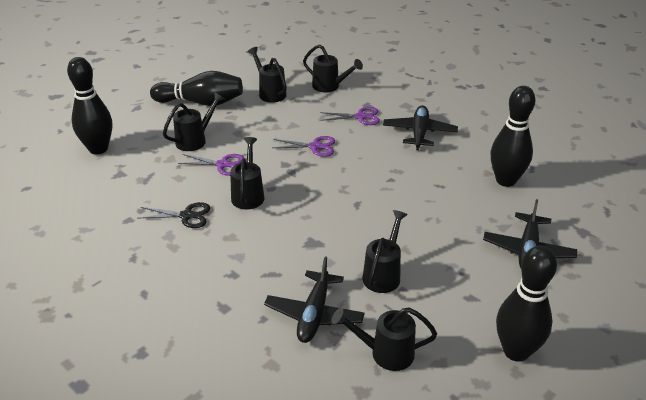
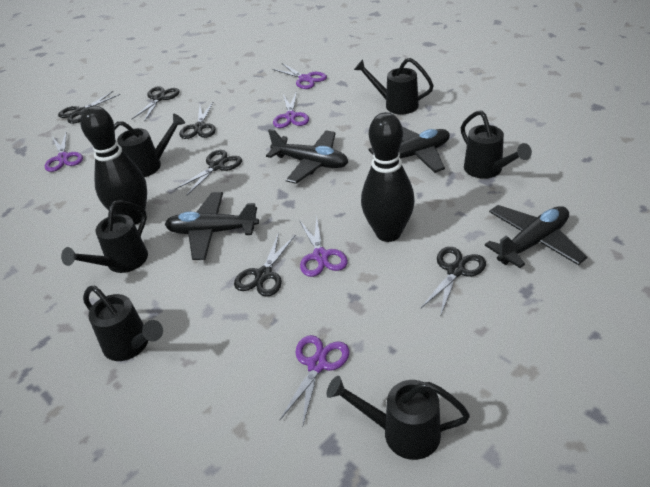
black bowling pin: 4 -> 2
black plane: 3 -> 4
black scissors: 1 -> 6
purple scissors: 3 -> 5

